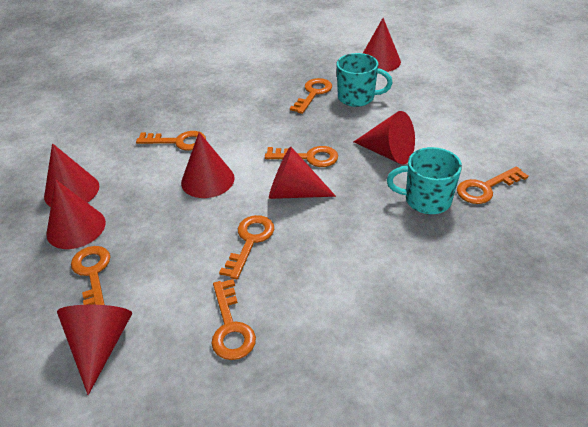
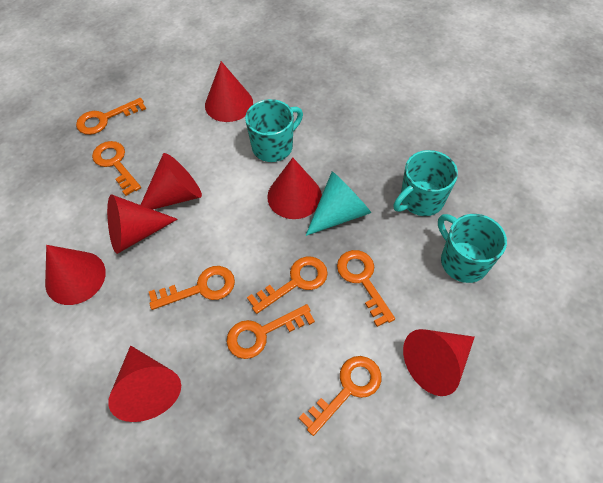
turquoise cone: 0 -> 1
turquoise mug: 2 -> 3

